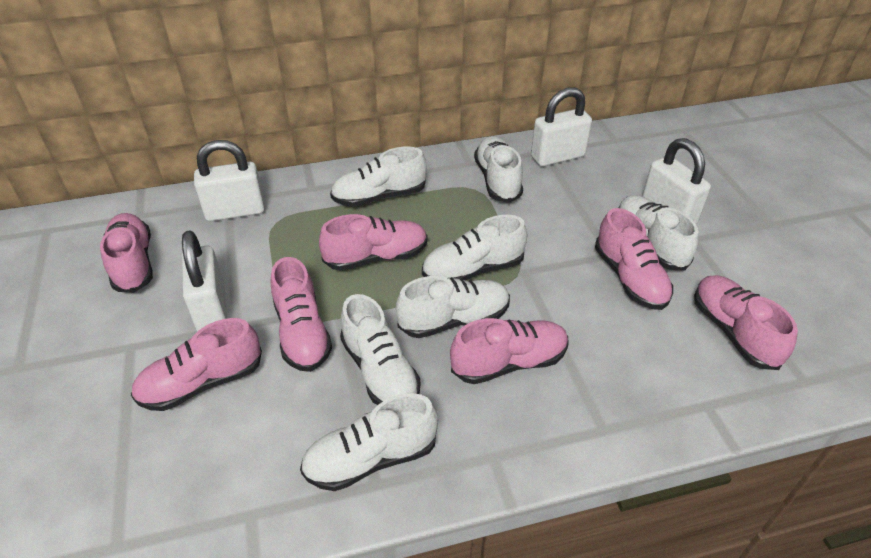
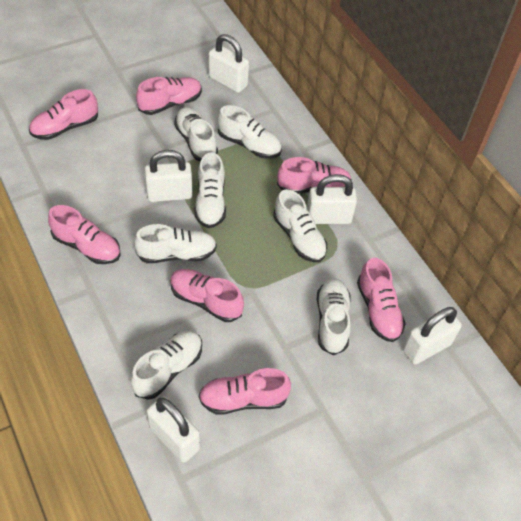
white padlock: 4 -> 5

